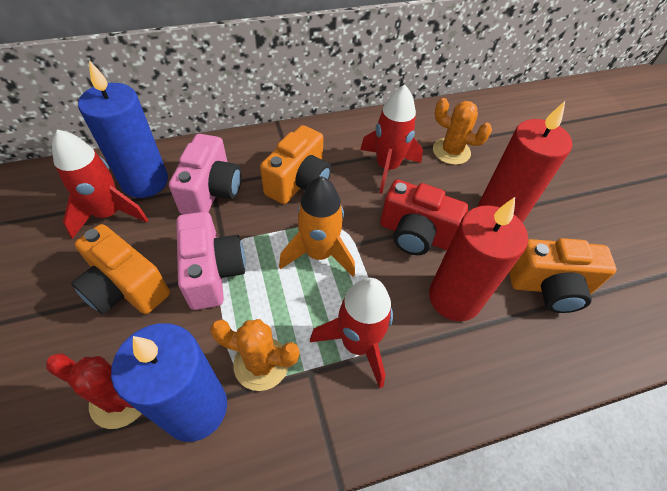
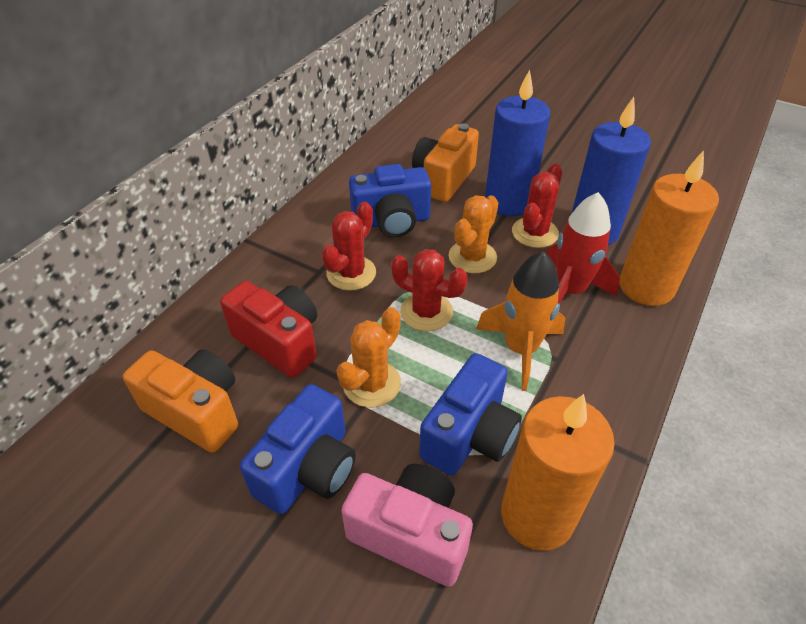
blue camera: 0 -> 3
orange camera: 3 -> 2
orange candle: 0 -> 2
pink camera: 2 -> 1
red cactus: 1 -> 3
red candle: 2 -> 0
red rocket: 3 -> 1

